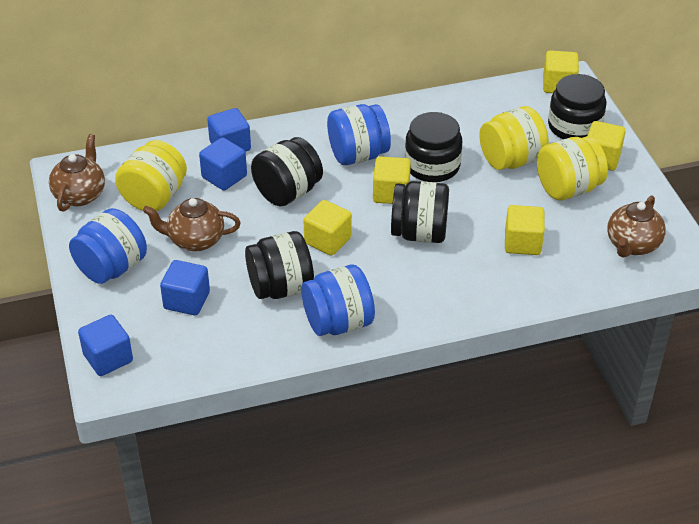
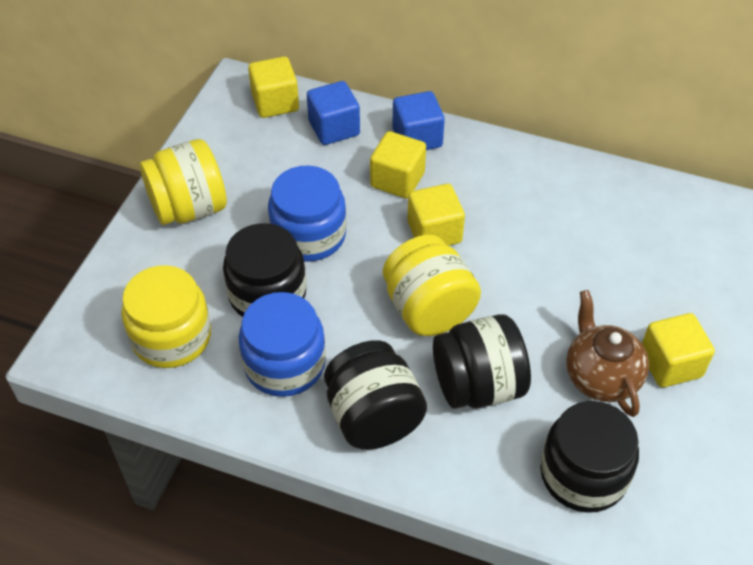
black jar: 5 -> 4
blue cube: 4 -> 2
blue jar: 3 -> 2
brown teapot: 3 -> 1
yellow cube: 5 -> 4

